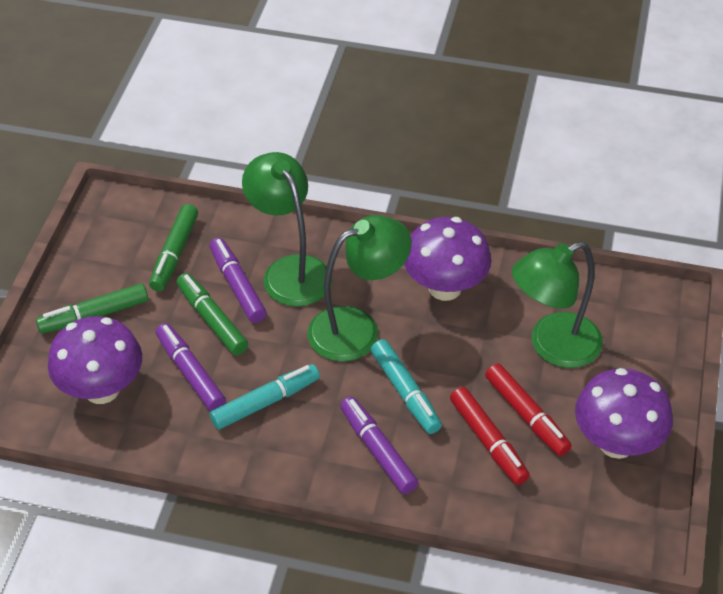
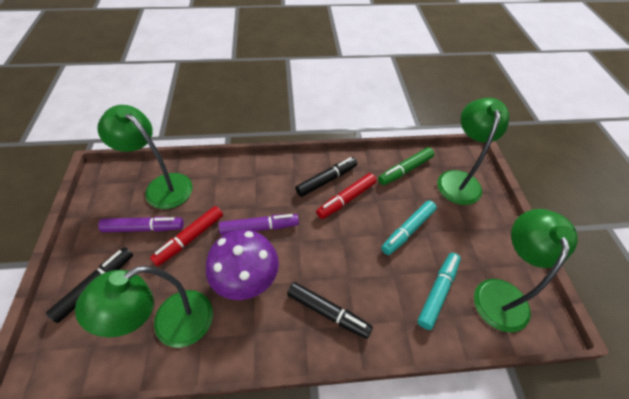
black marker: 0 -> 3
green lamp: 3 -> 4
green marker: 3 -> 1
purple marker: 3 -> 2
purple mushroom: 3 -> 1

